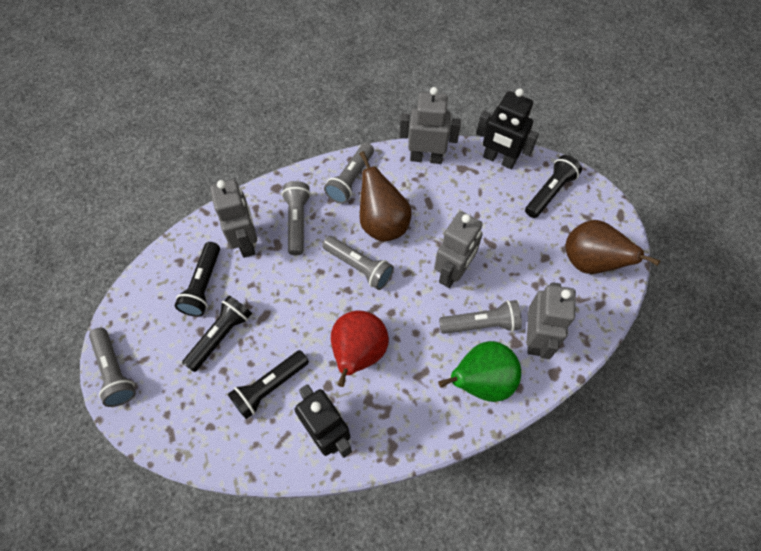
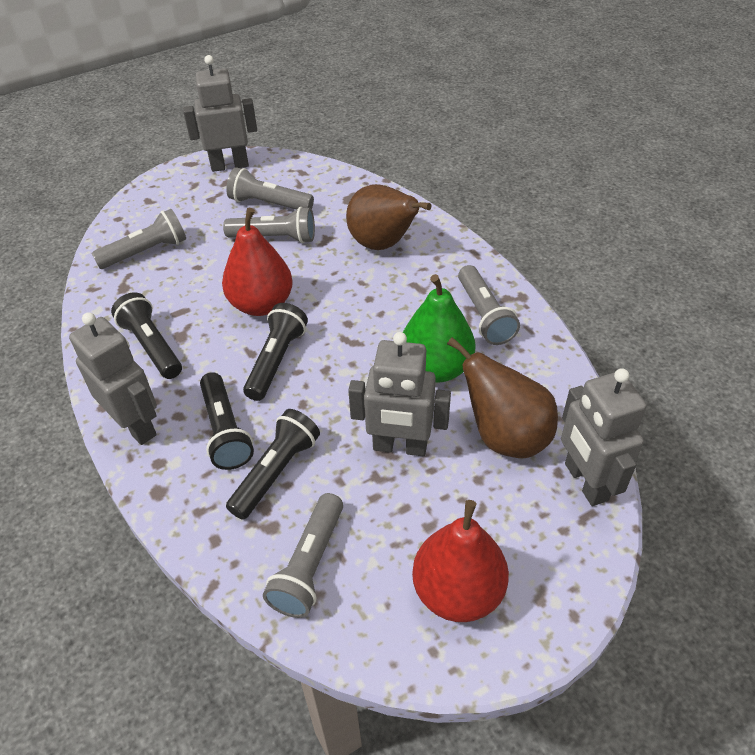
black robot: 2 -> 0
red pear: 1 -> 2

